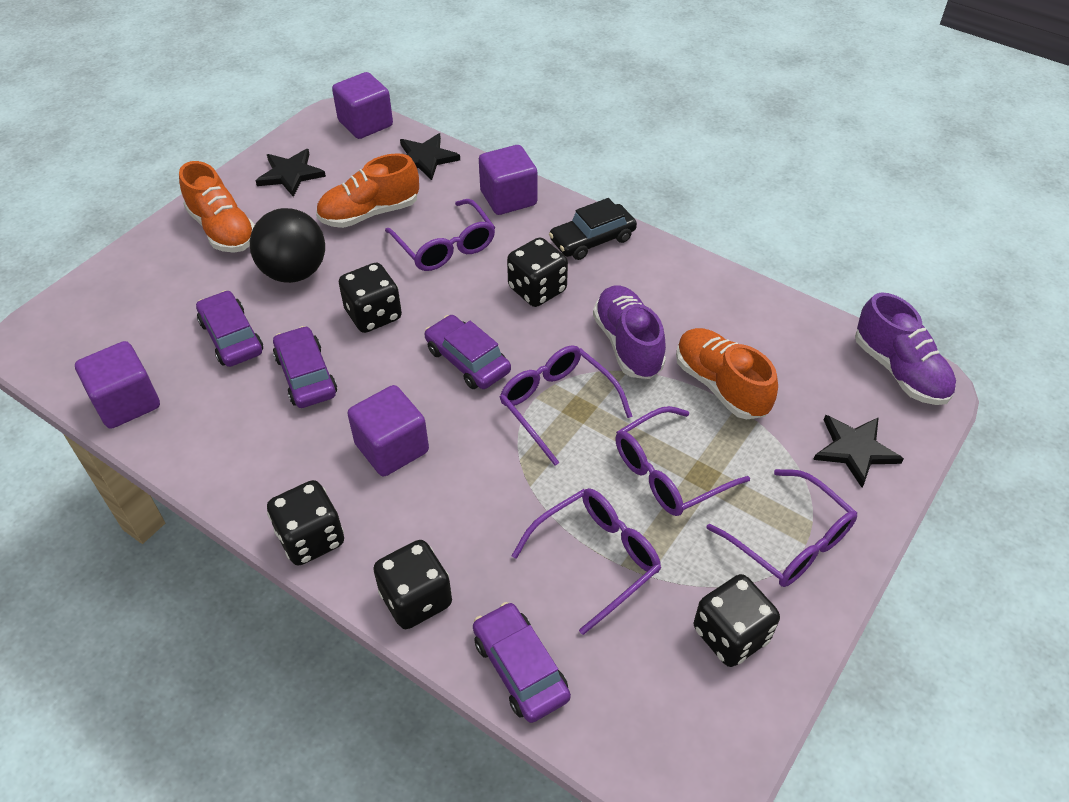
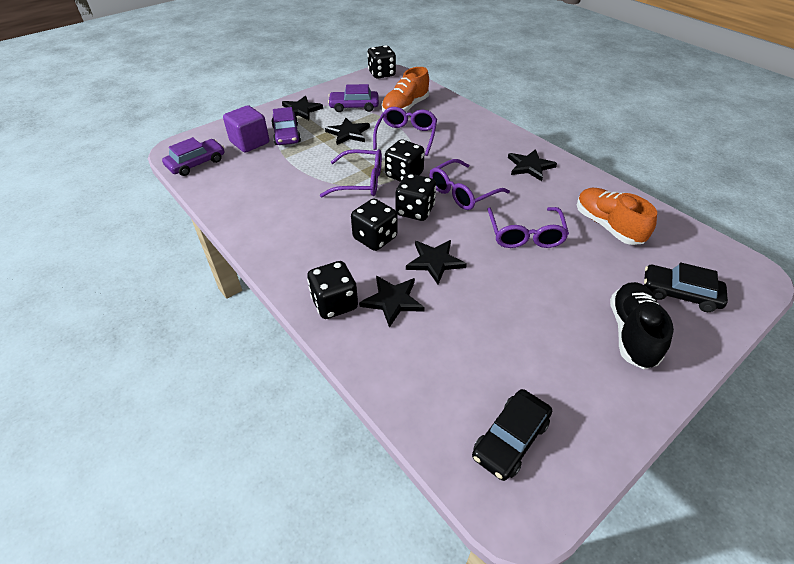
black ball: 1 -> 0
black car: 1 -> 2
black shoe: 0 -> 1
black star: 3 -> 5
orange shoe: 3 -> 2
purple car: 4 -> 3
purple cube: 4 -> 1
purple glasses: 5 -> 4
purple shoe: 2 -> 0

